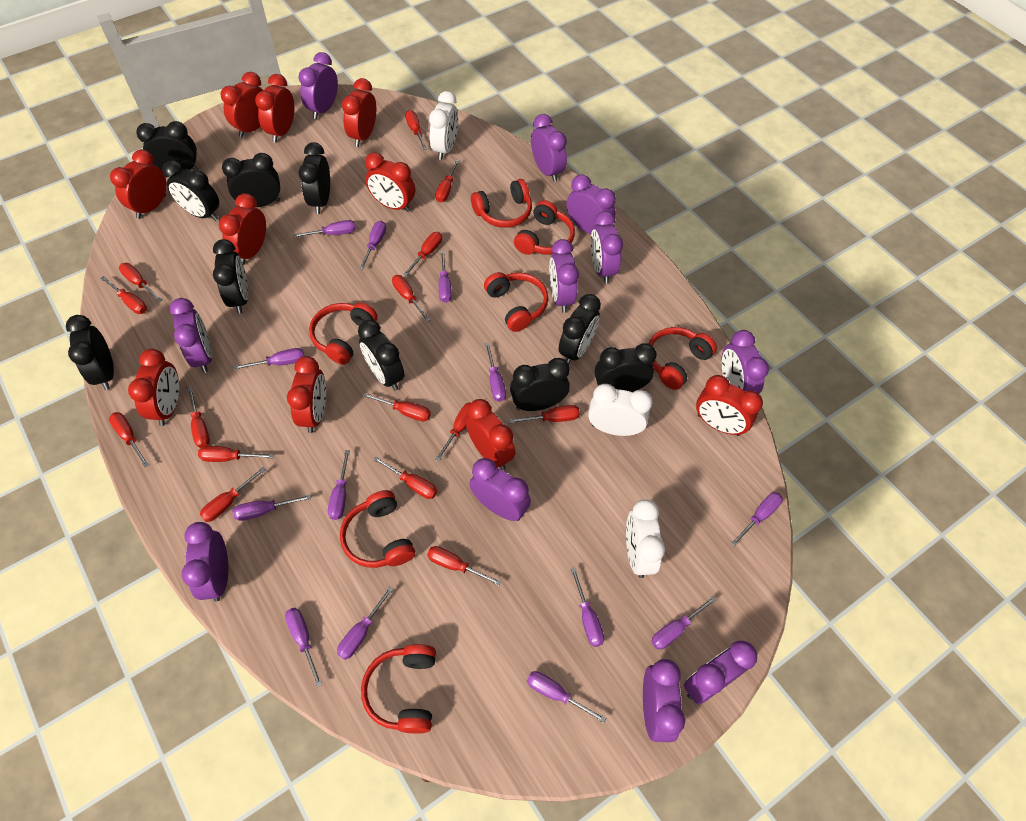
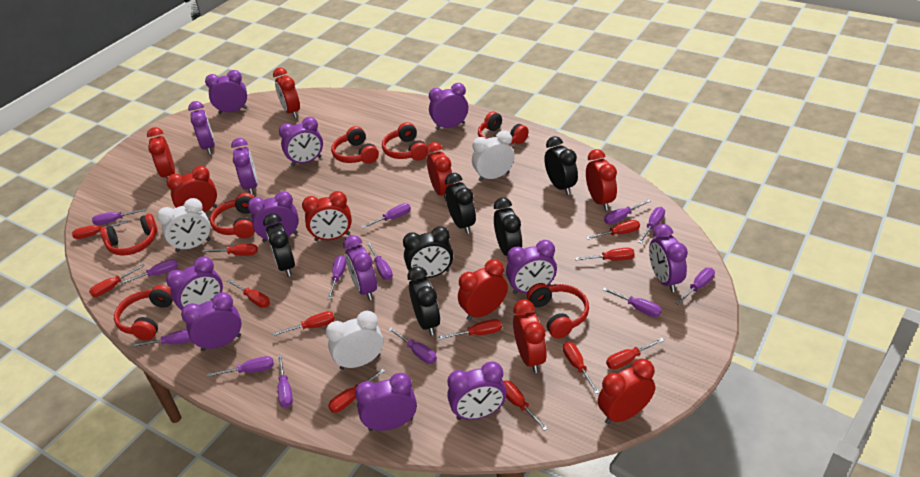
black clock: 10 -> 6
purple clock: 11 -> 13
red clock: 10 -> 9
red screwdriver: 15 -> 12

